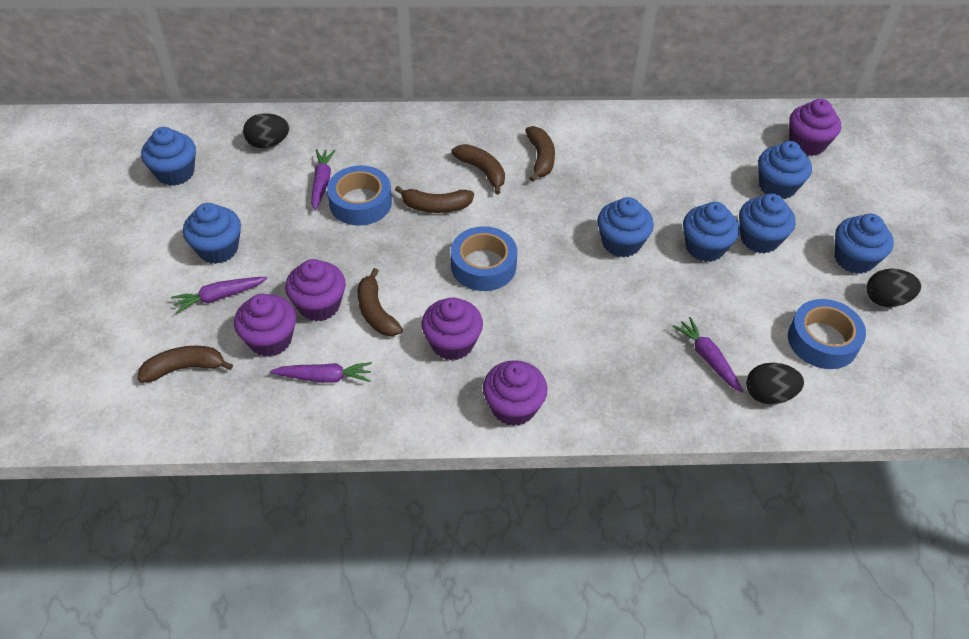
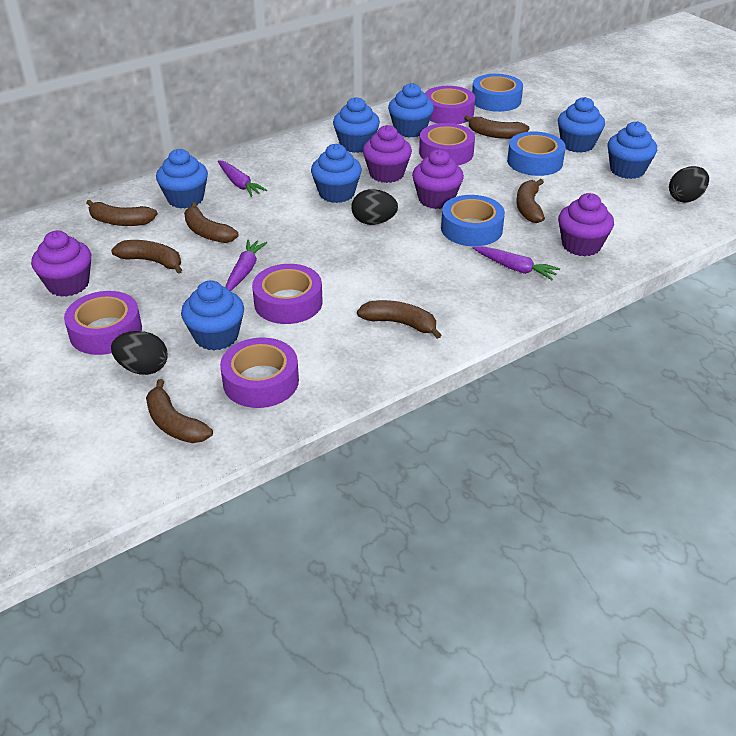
brown banana: 5 -> 7
purple carrot: 4 -> 3
purple cupcake: 5 -> 4
purple tape: 0 -> 5

